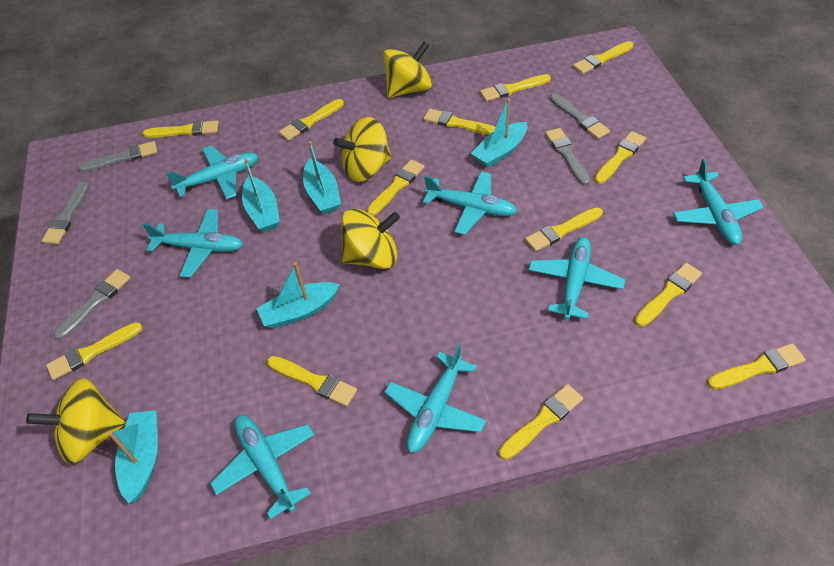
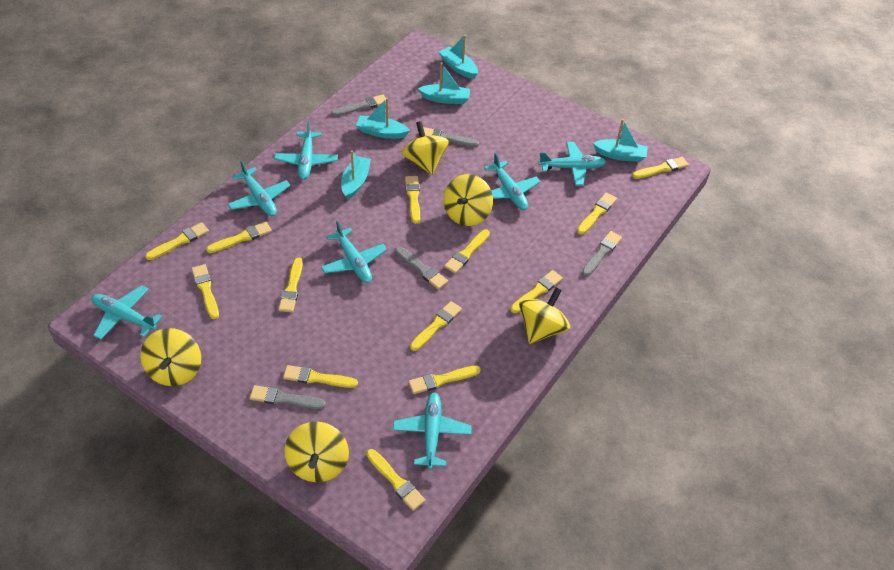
yellow spinning top: 4 -> 5

